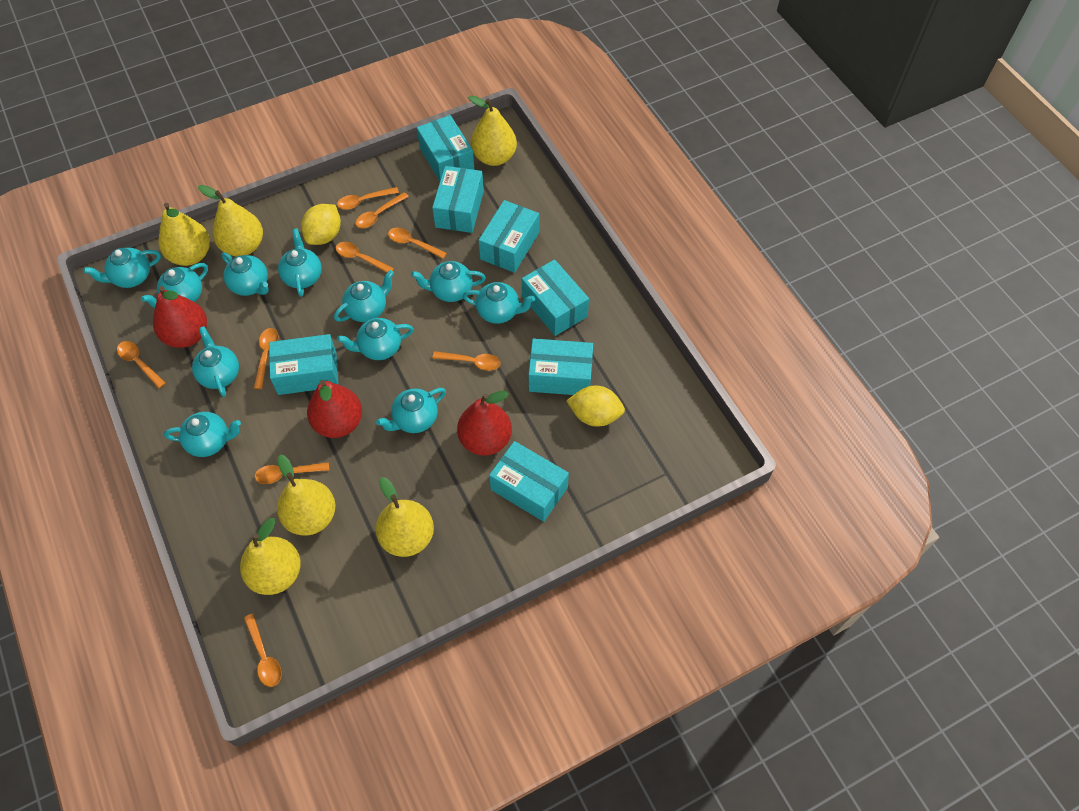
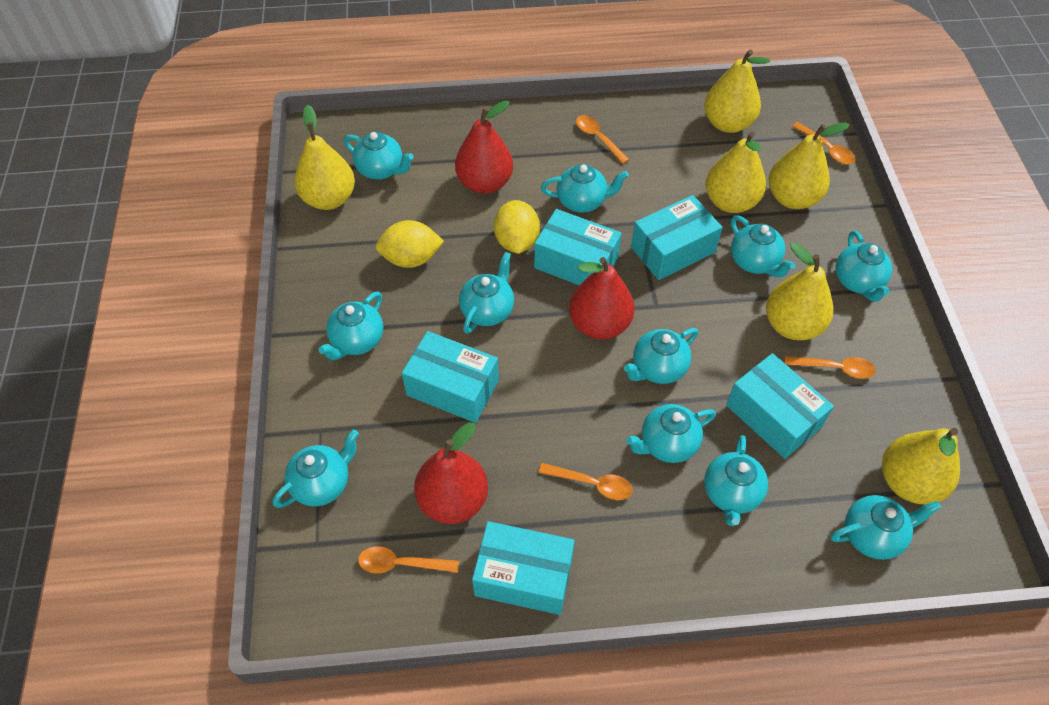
orange spoon: 9 -> 5
turquoise box: 7 -> 5

